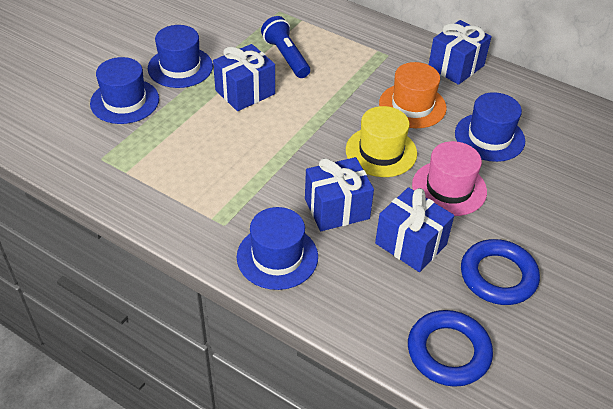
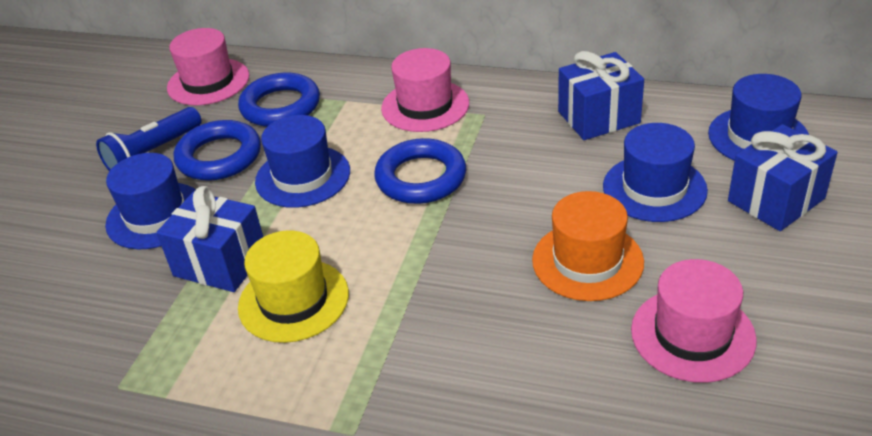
blue gift: 4 -> 3
blue ring: 2 -> 3
pink hat: 1 -> 3

